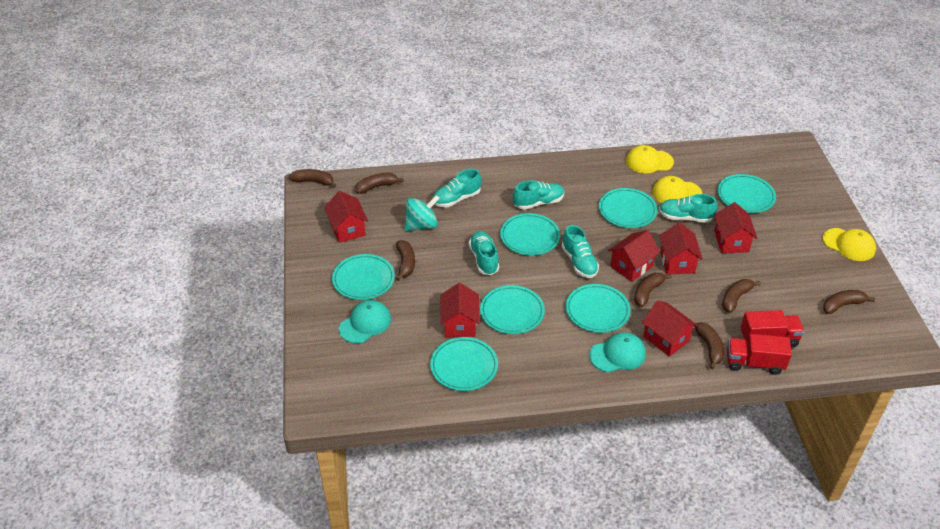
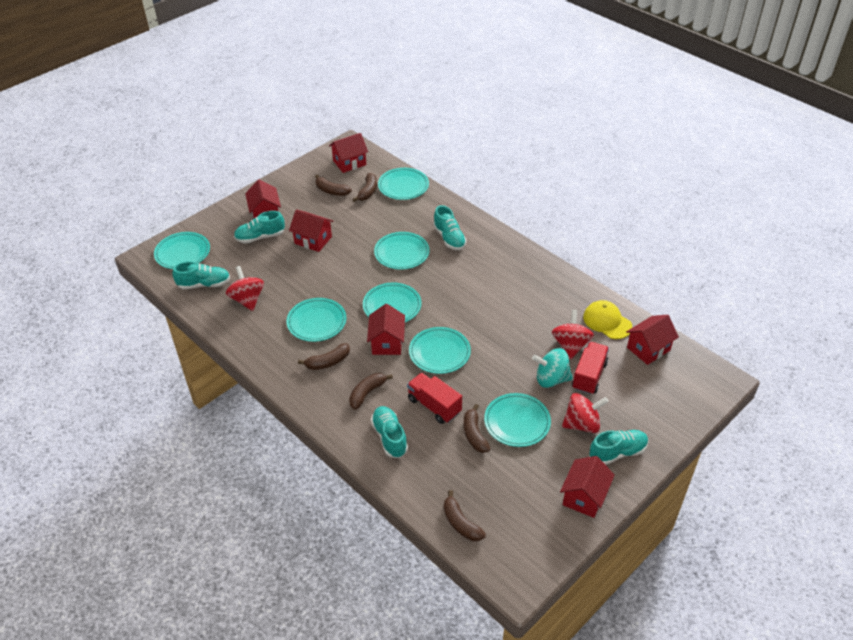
brown banana: 7 -> 6
red spinning top: 0 -> 3
turquoise cap: 2 -> 0
yellow cap: 3 -> 1

